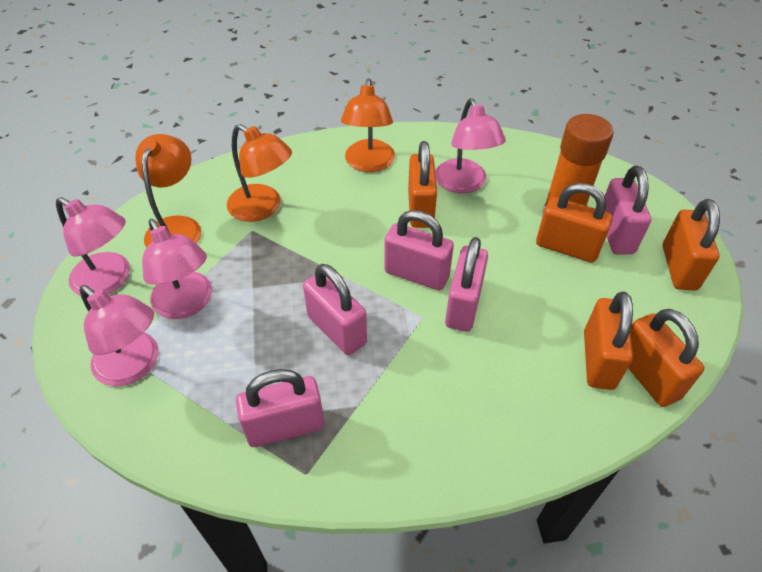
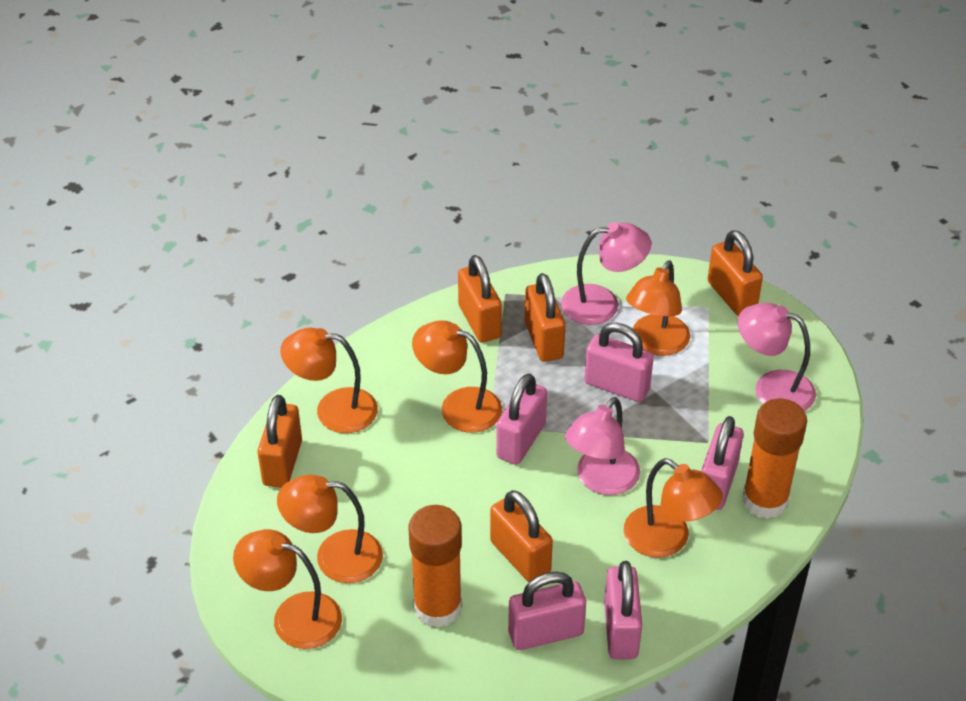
orange glue stick: 1 -> 2
orange lamp: 3 -> 6
pink lamp: 4 -> 3

